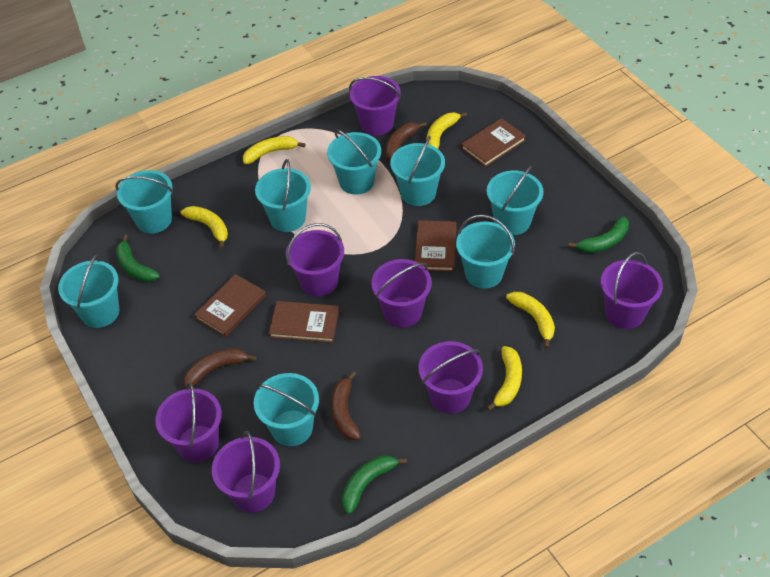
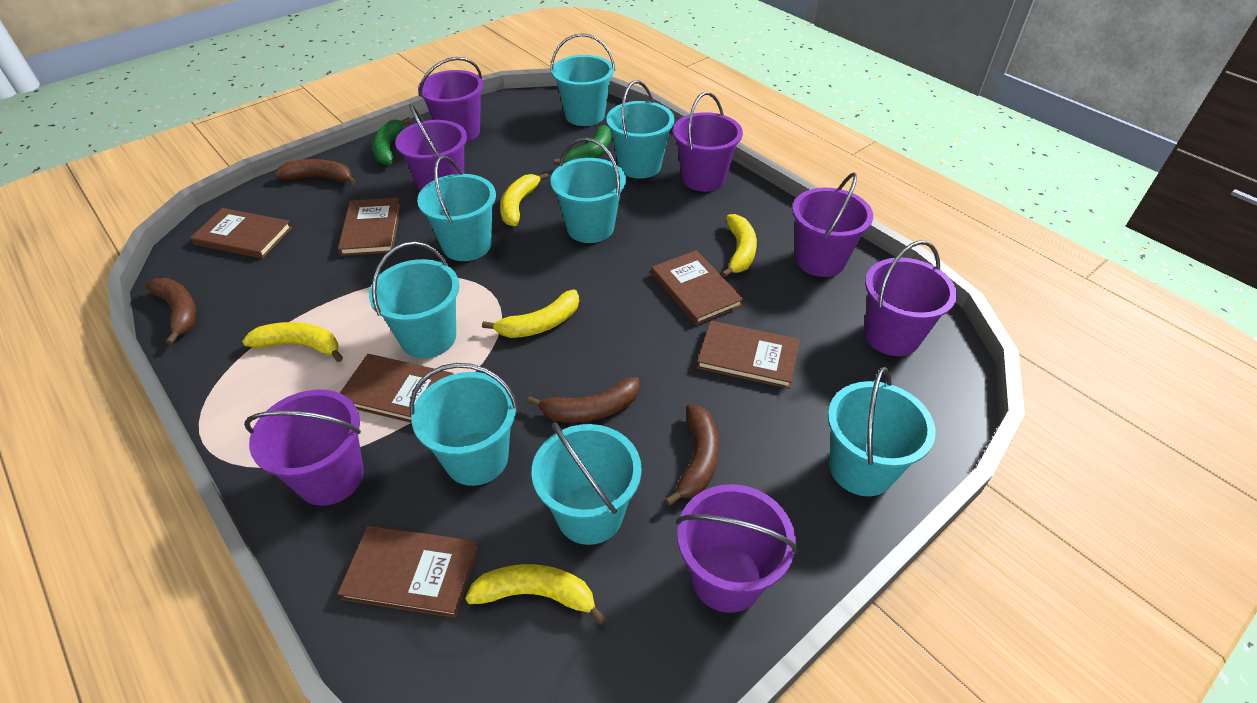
brown banana: 3 -> 4
brown book: 4 -> 6
green banana: 3 -> 2

